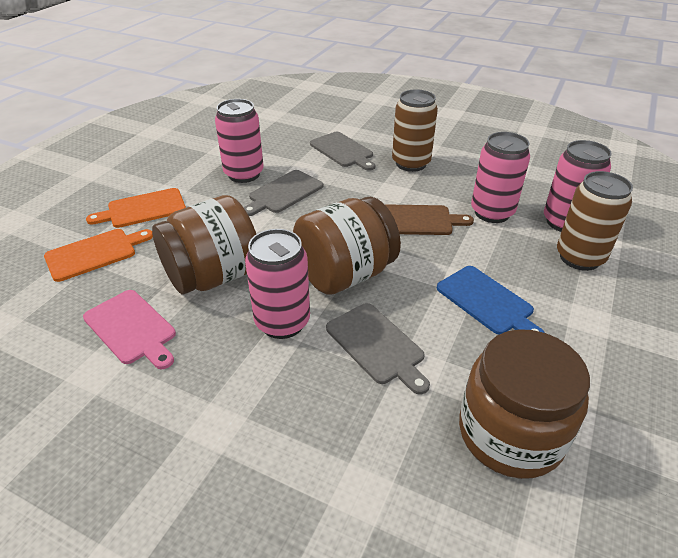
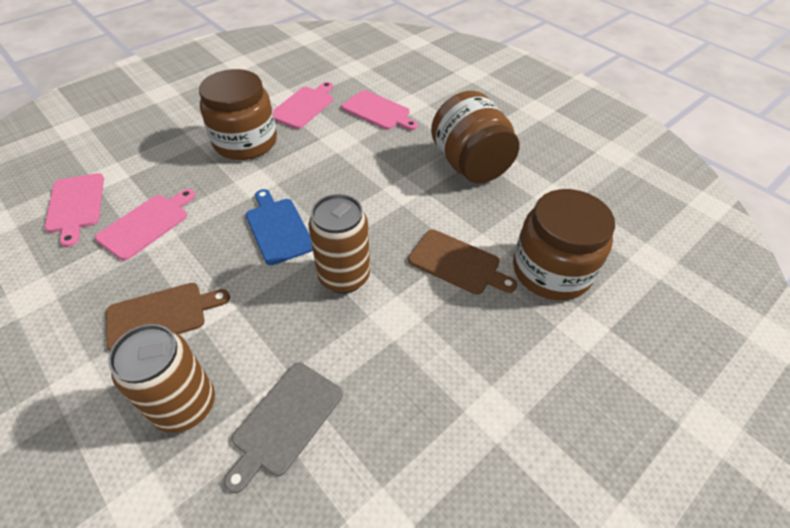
brown cutting board: 1 -> 2
grey cutting board: 3 -> 1
orange cutting board: 2 -> 0
pink can: 4 -> 0
pink cutting board: 1 -> 4

